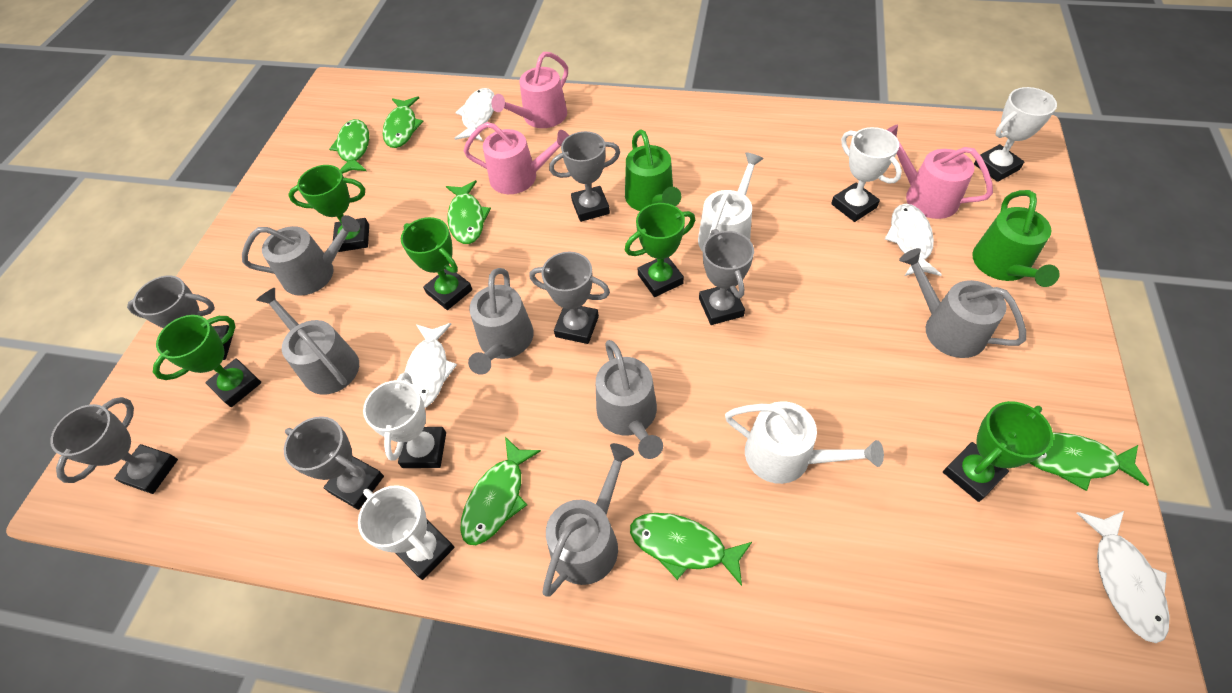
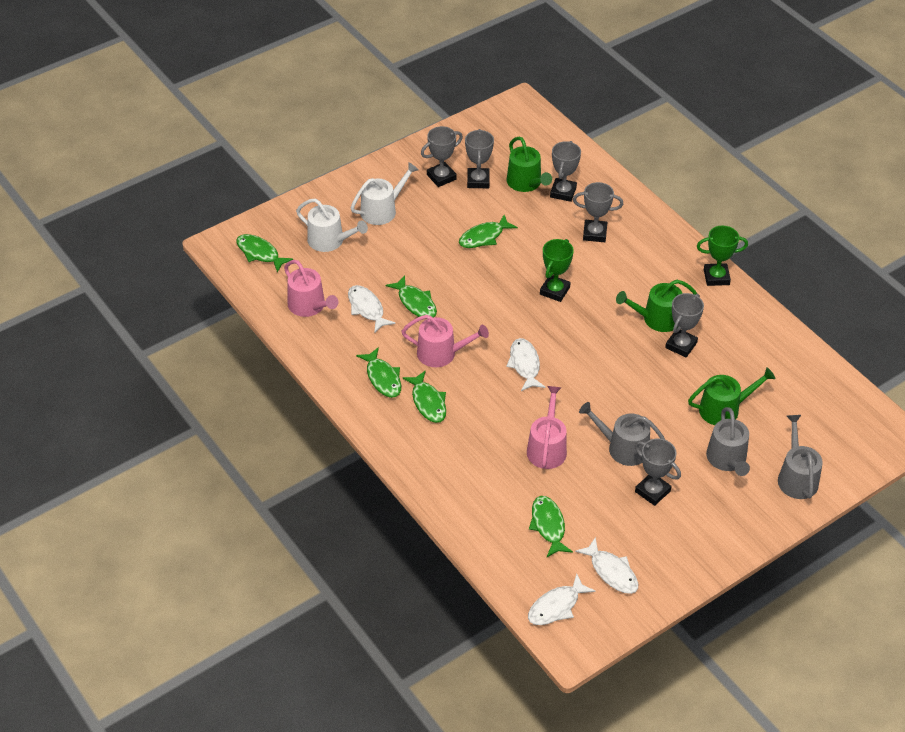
green trophy: 5 -> 2
green watering can: 2 -> 3
grey watering can: 6 -> 3
white trophy: 4 -> 0

